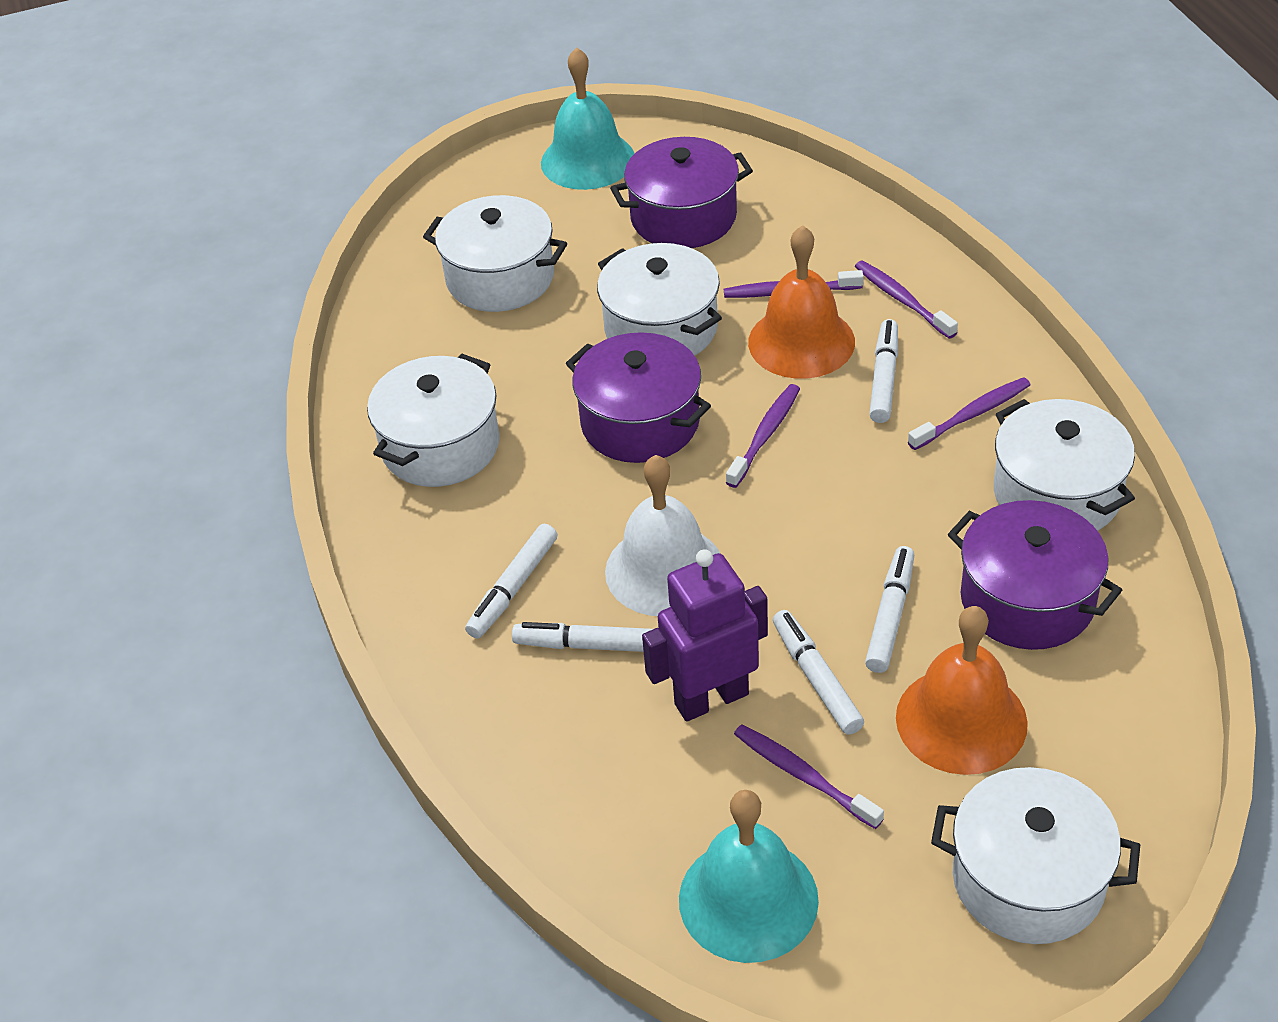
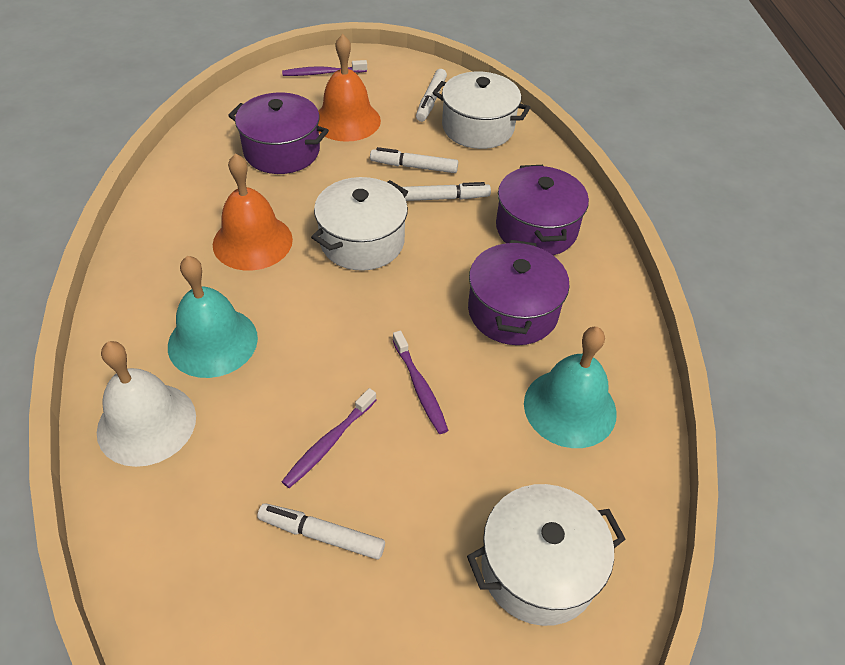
purple robot: 1 -> 0
purple toothbrush: 5 -> 3
white marker: 5 -> 4
white pot: 5 -> 3

